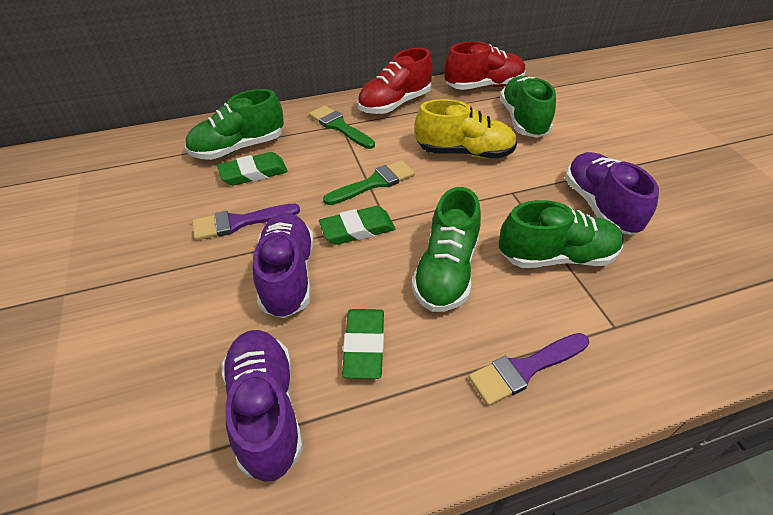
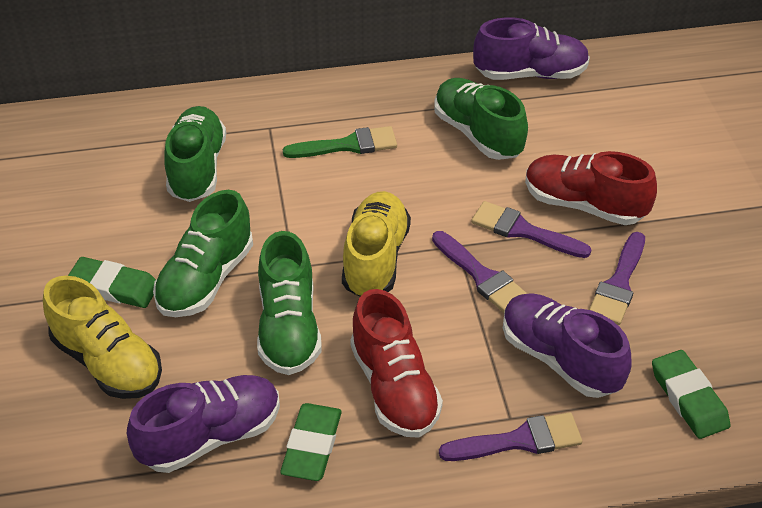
green brush: 2 -> 1
purple brush: 2 -> 4
yellow shoe: 1 -> 2

